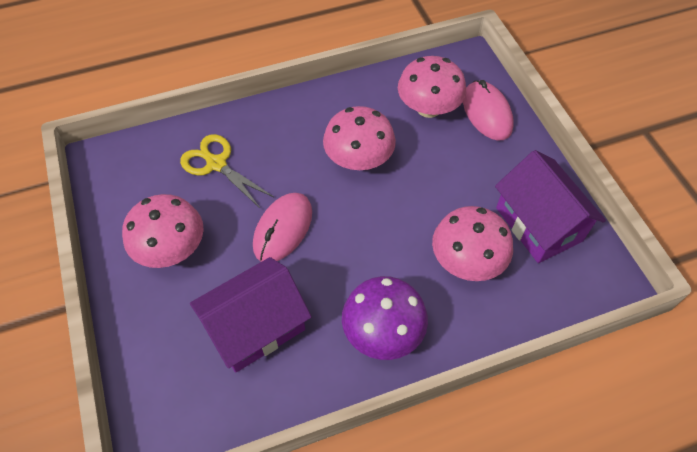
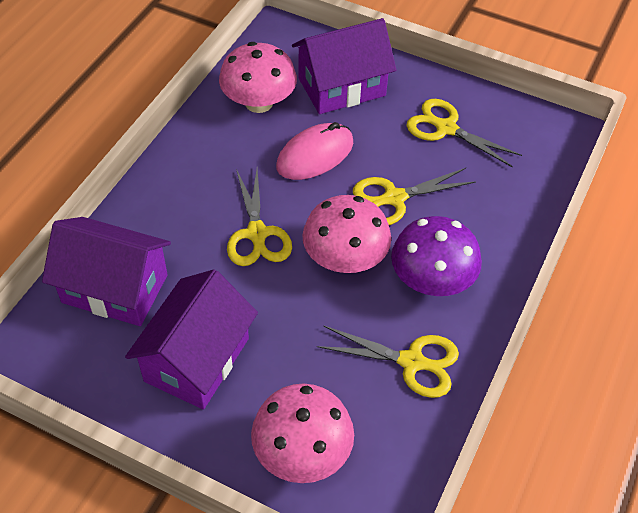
pink mouse: 2 -> 1
pink mushroom: 4 -> 3
purple house: 2 -> 3
yellow scissors: 1 -> 4

